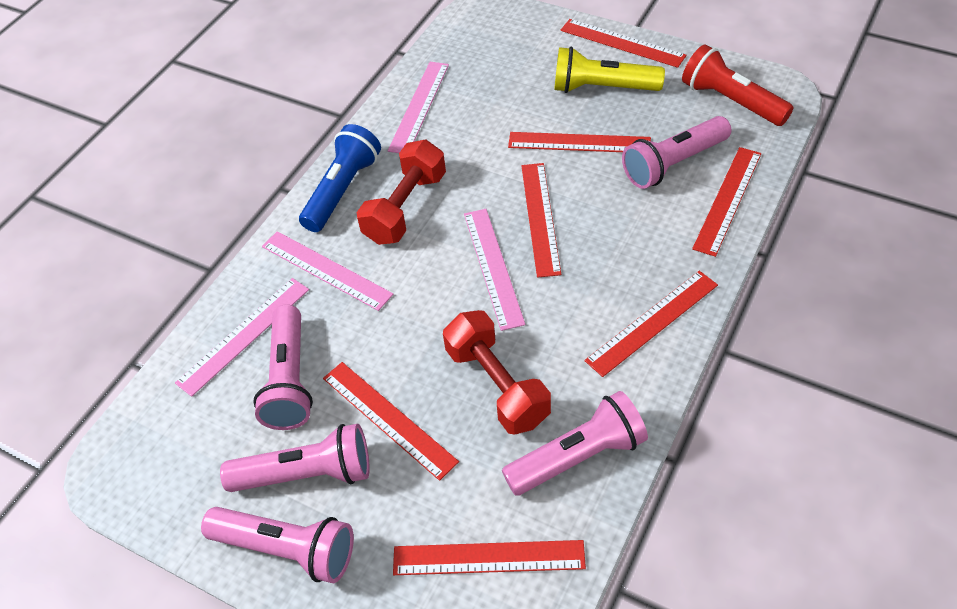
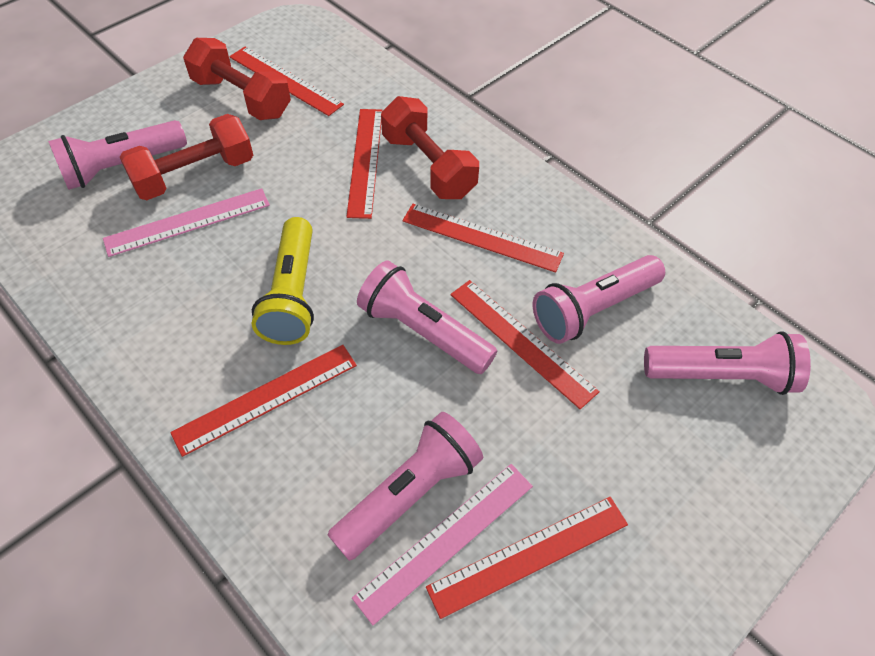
blue flashlight: 1 -> 0
pink ruler: 4 -> 2
red dumbbell: 2 -> 3
red flashlight: 1 -> 0
red ruler: 7 -> 6

